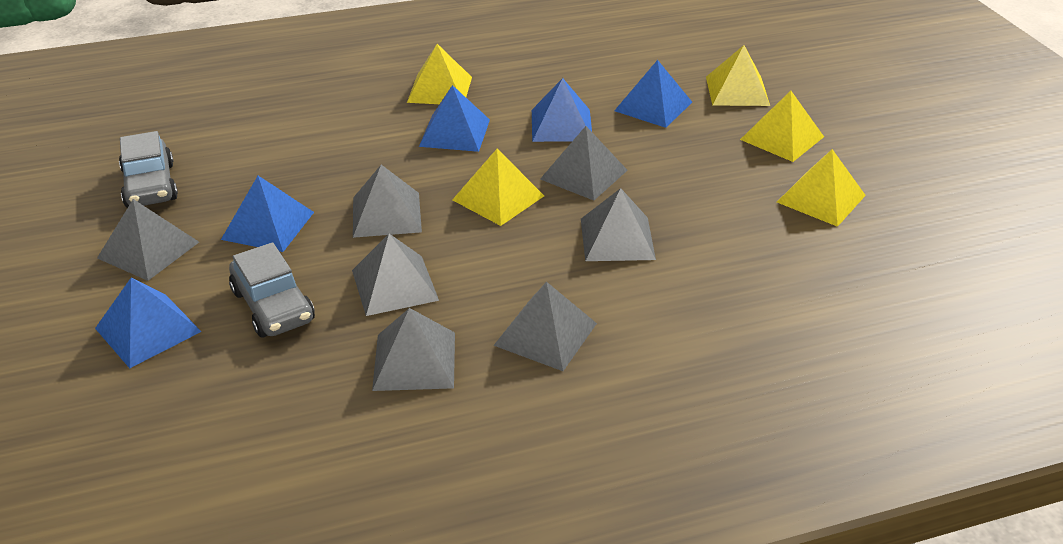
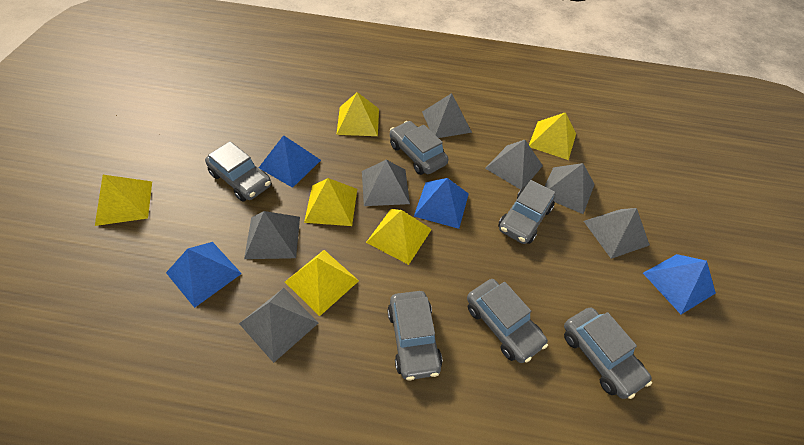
blue pyramid: 5 -> 4
grey car: 2 -> 6
yellow pyramid: 5 -> 6

